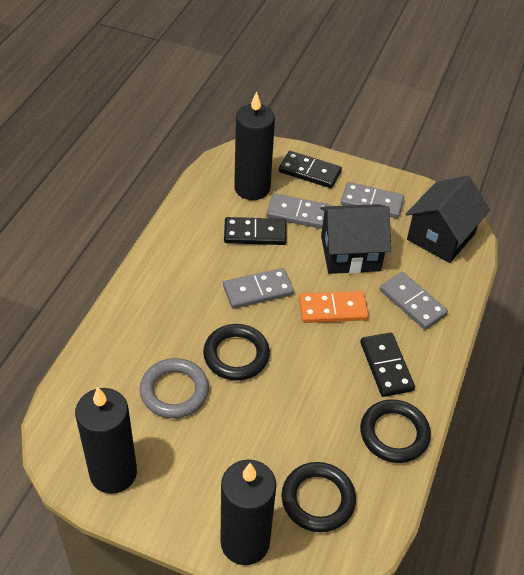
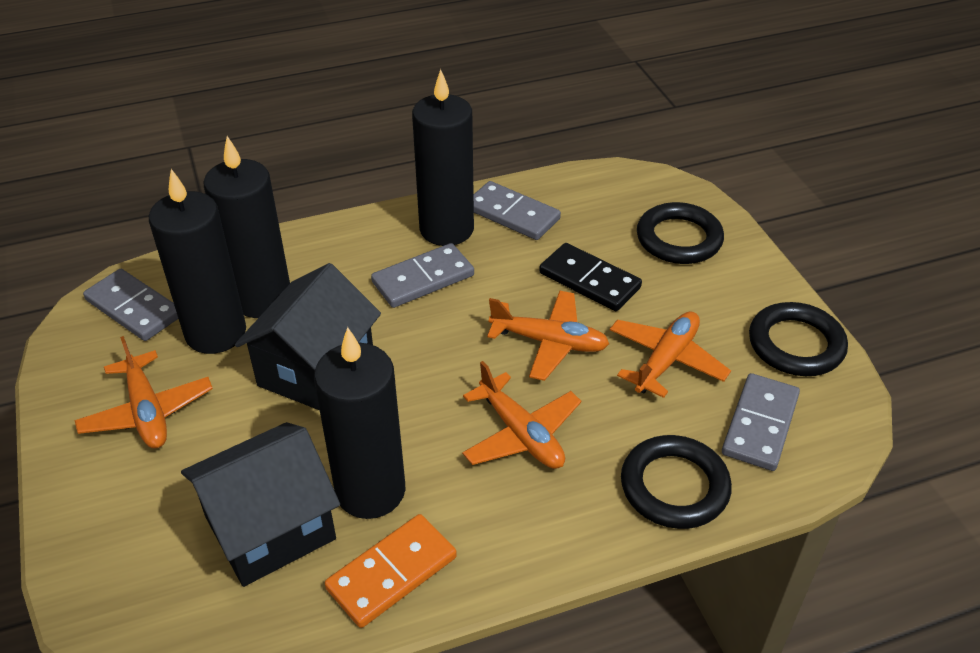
black candle: 3 -> 4
black domino: 3 -> 1
grey ring: 1 -> 0
orange plane: 0 -> 4

